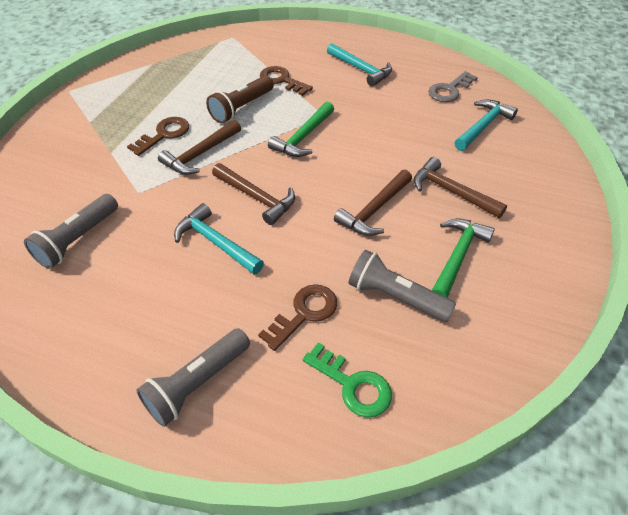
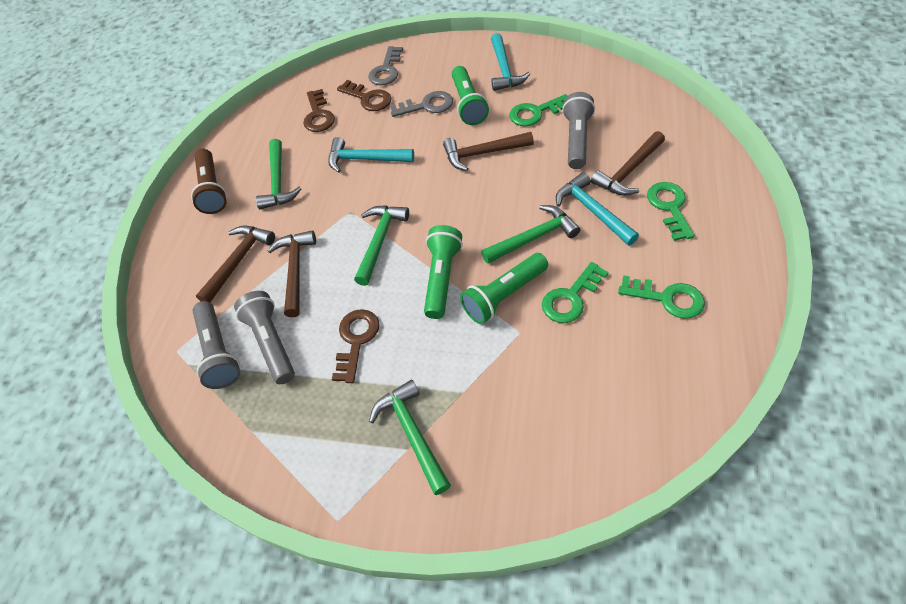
green flashlight: 0 -> 3
green hammer: 2 -> 4
green key: 1 -> 4
grey key: 1 -> 2

